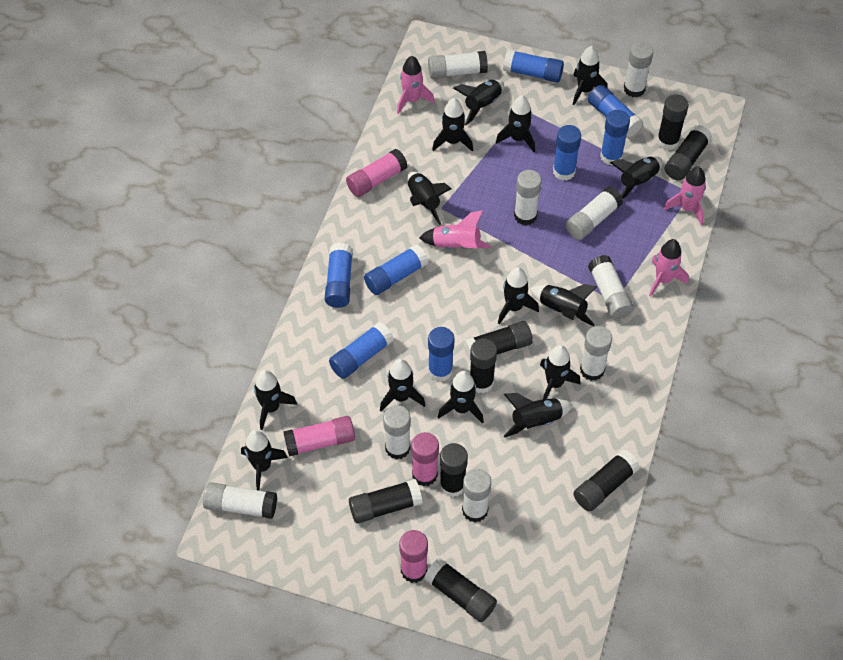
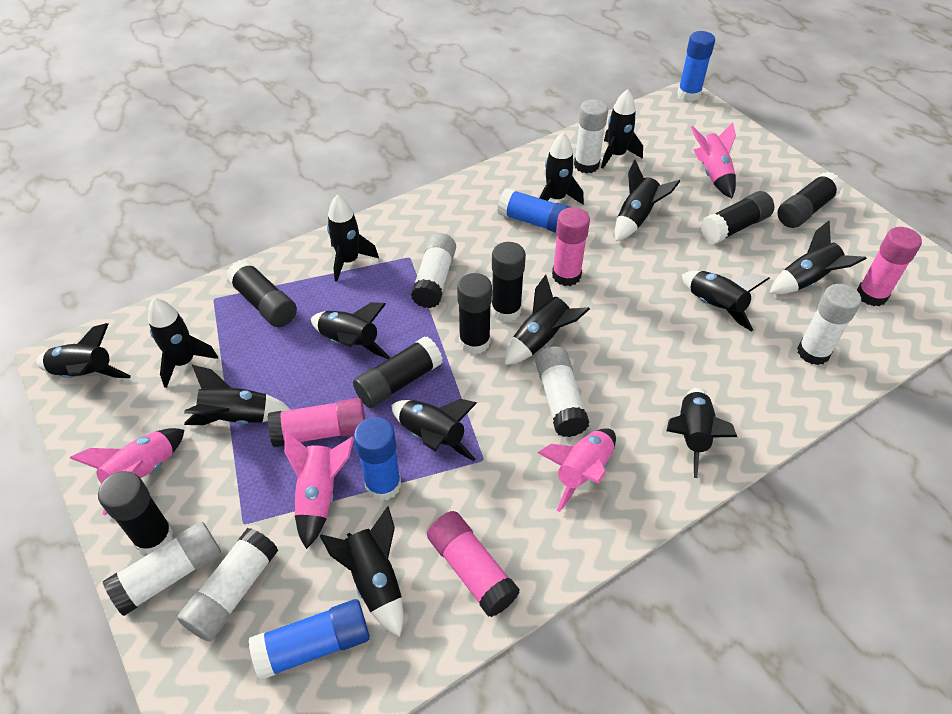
black glue stick: 8 -> 7
blue glue stick: 8 -> 4
white glue stick: 9 -> 6

